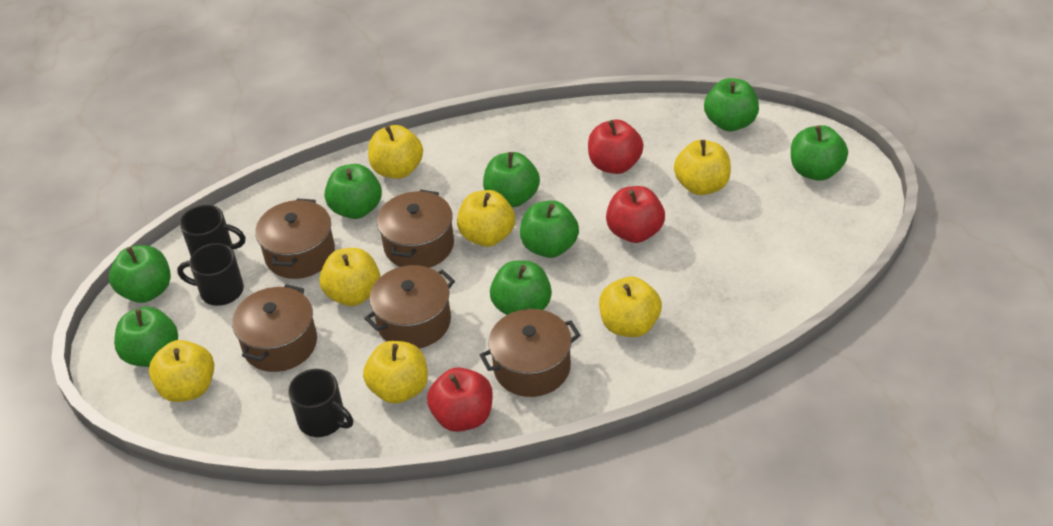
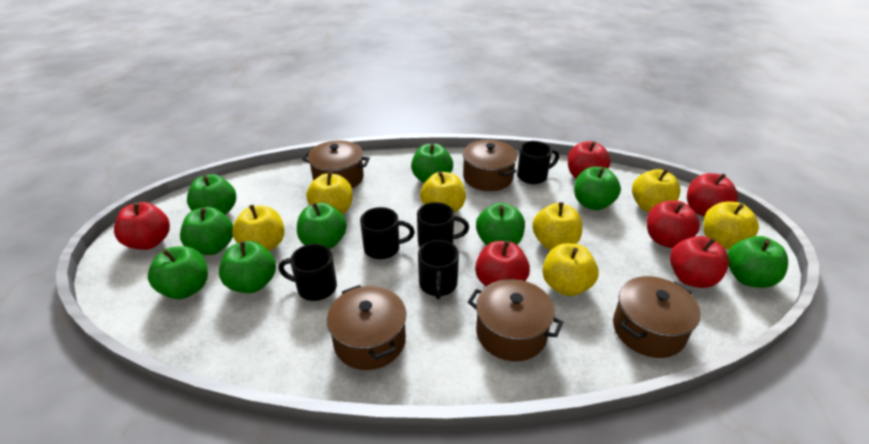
black mug: 3 -> 5
green apple: 8 -> 9
red apple: 3 -> 6

